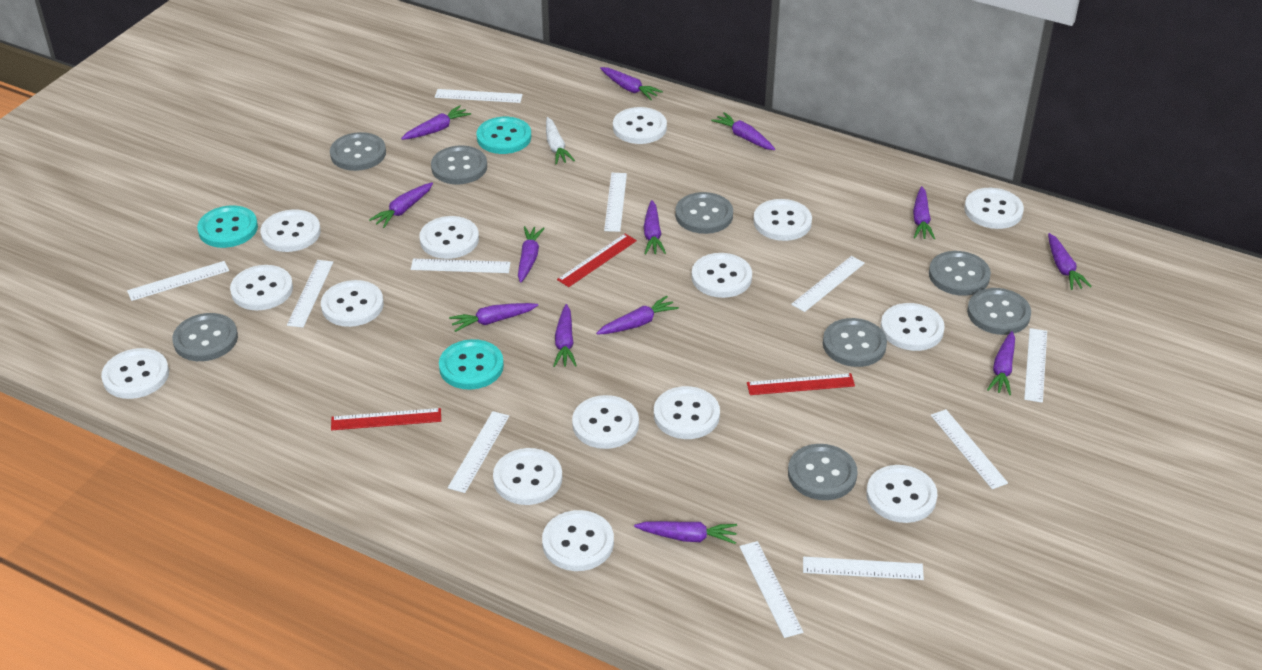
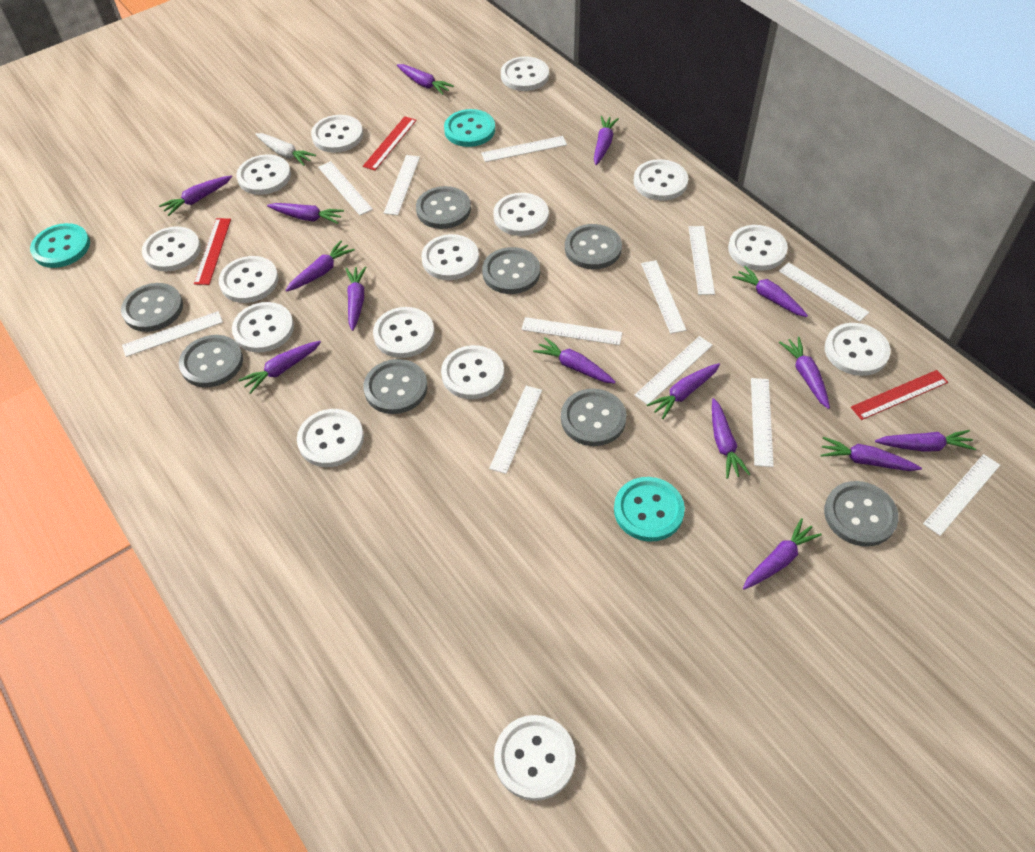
purple carrot: 13 -> 15
white ruler: 11 -> 12

